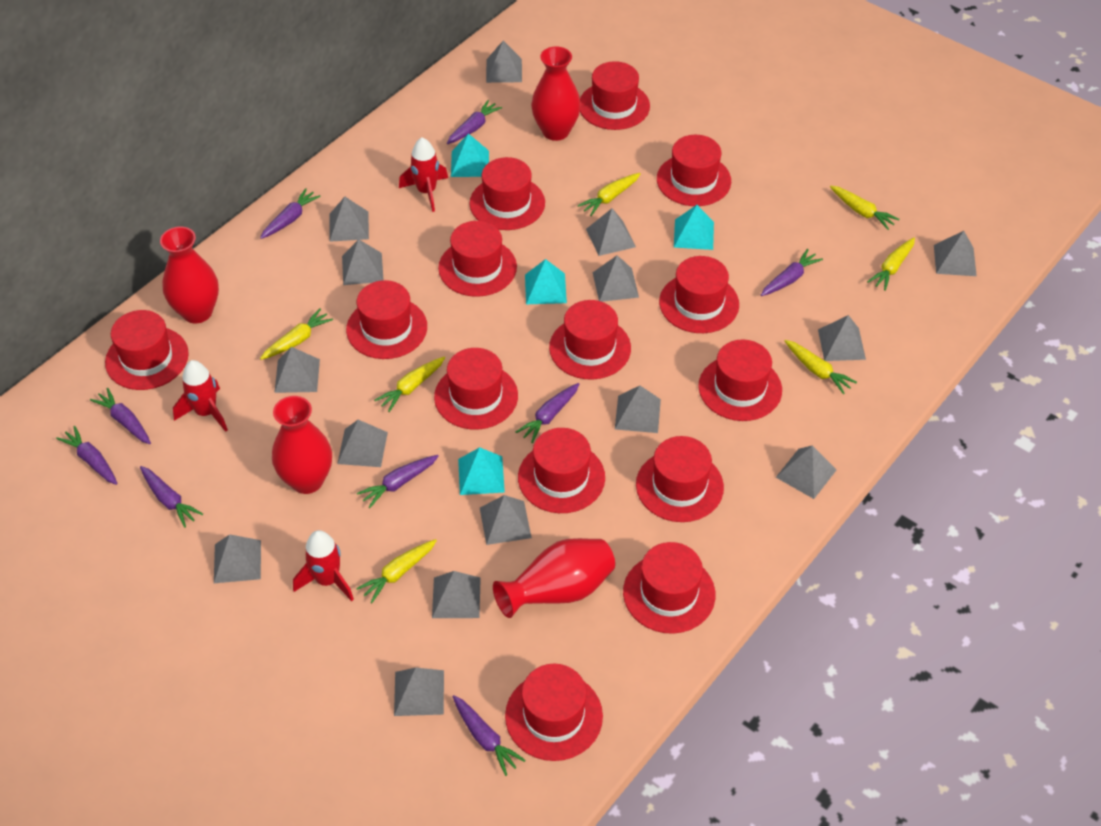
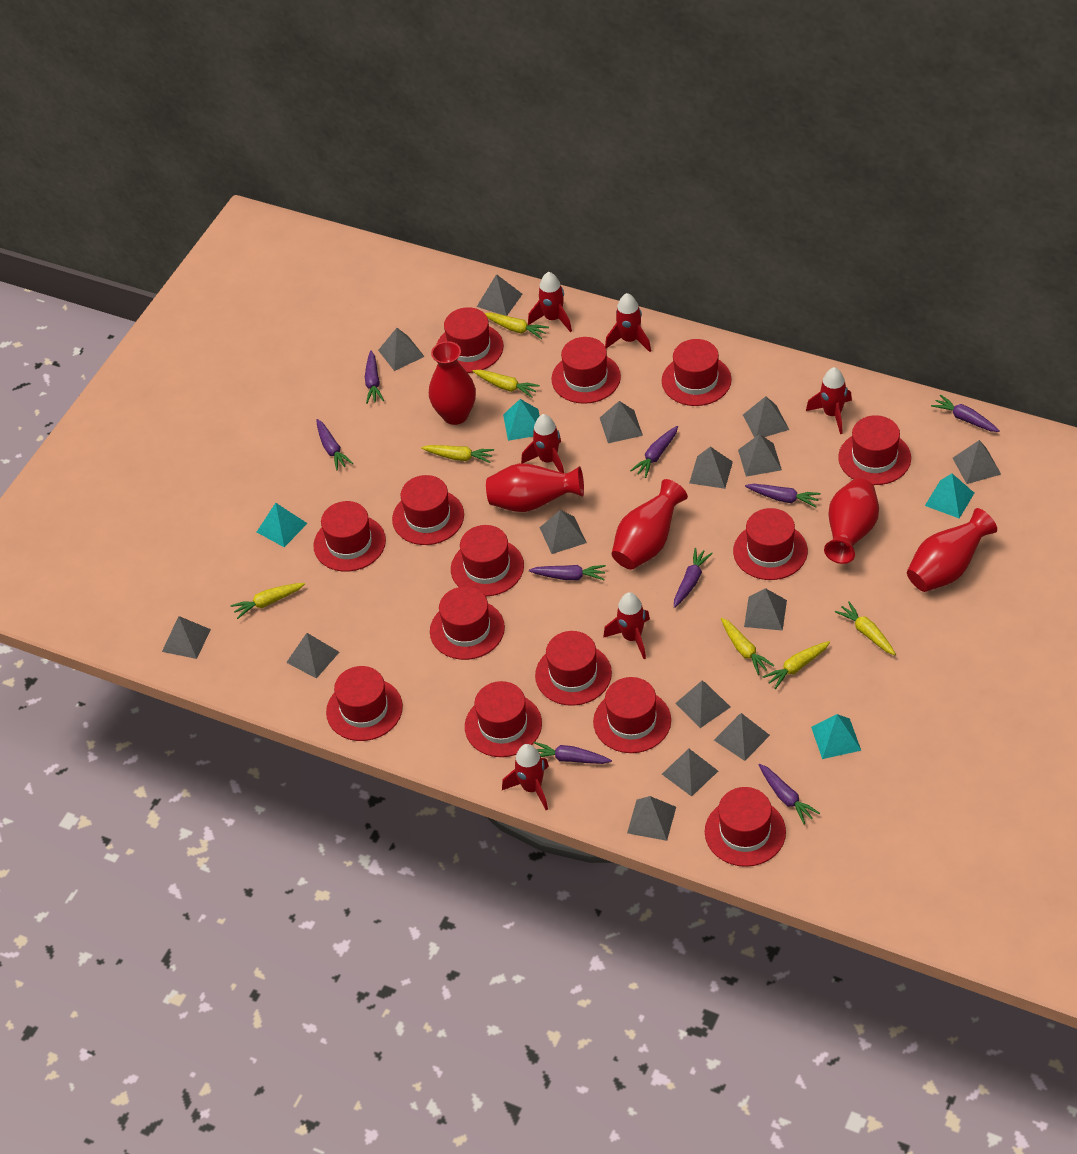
red rocket: 3 -> 6
red vase: 4 -> 5

